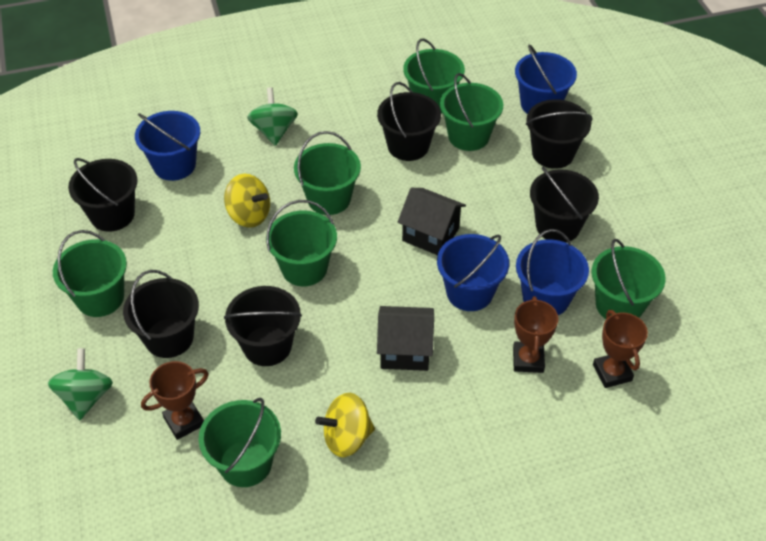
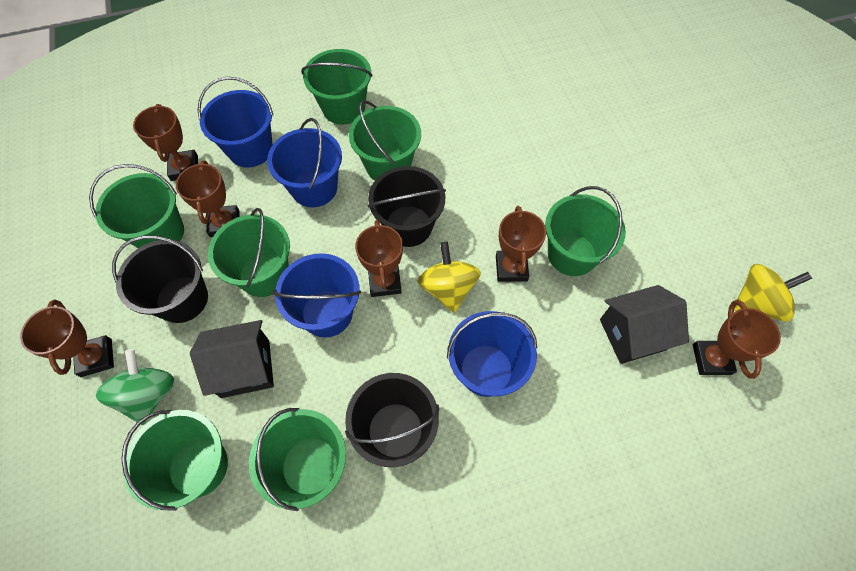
black bucket: 6 -> 3
brown trophy: 3 -> 6
green spinning top: 2 -> 1

